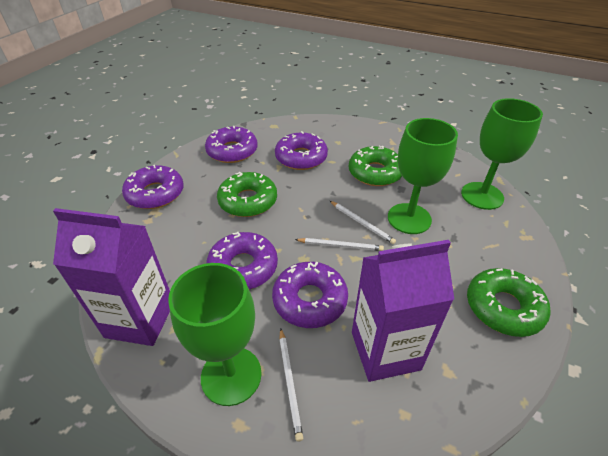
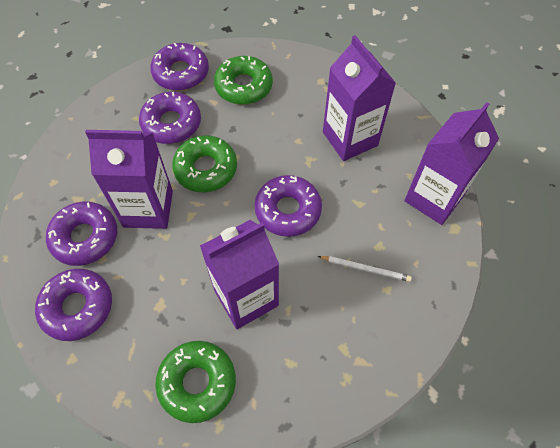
green goblet: 3 -> 0
purple carton: 2 -> 4
white pencil: 3 -> 1

